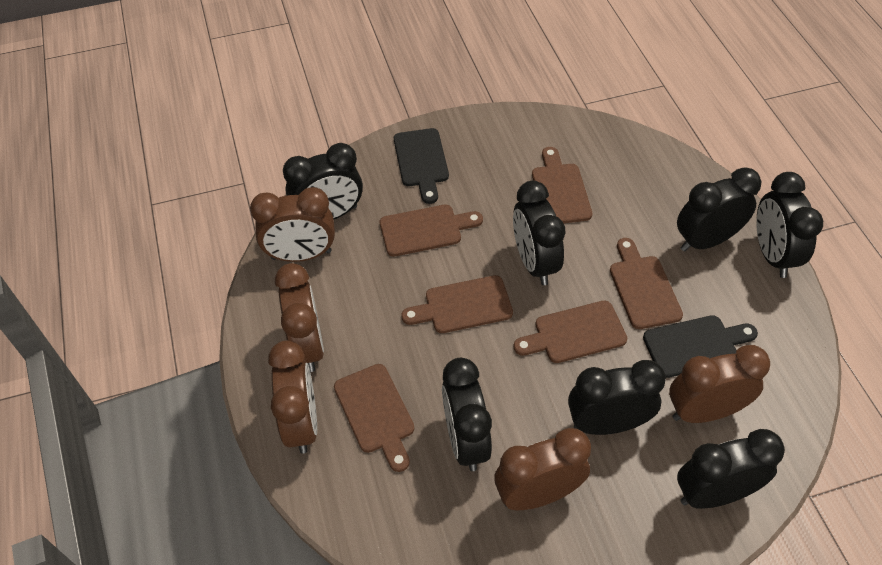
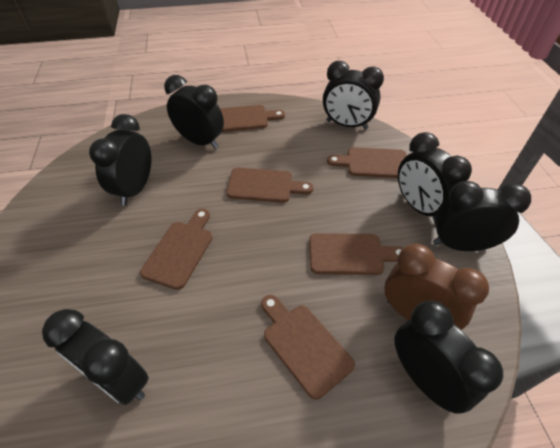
black cutting board: 2 -> 0
brown clock: 5 -> 1

